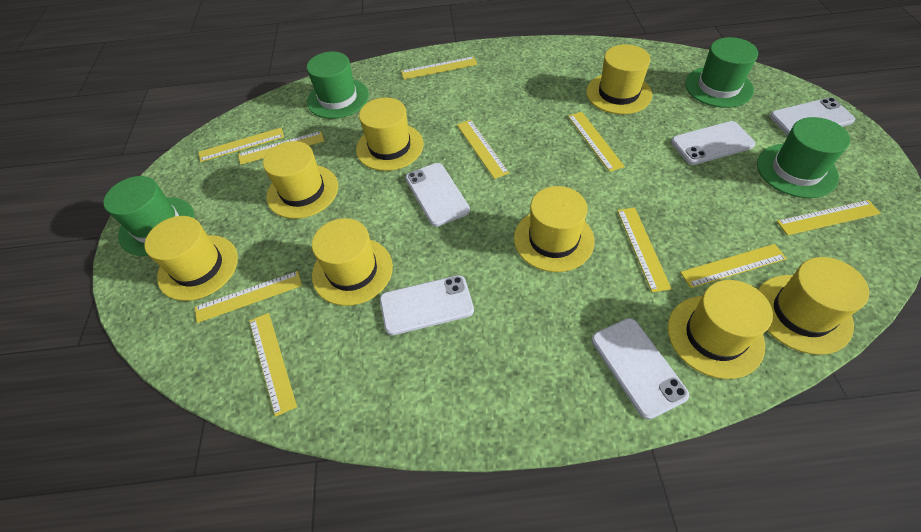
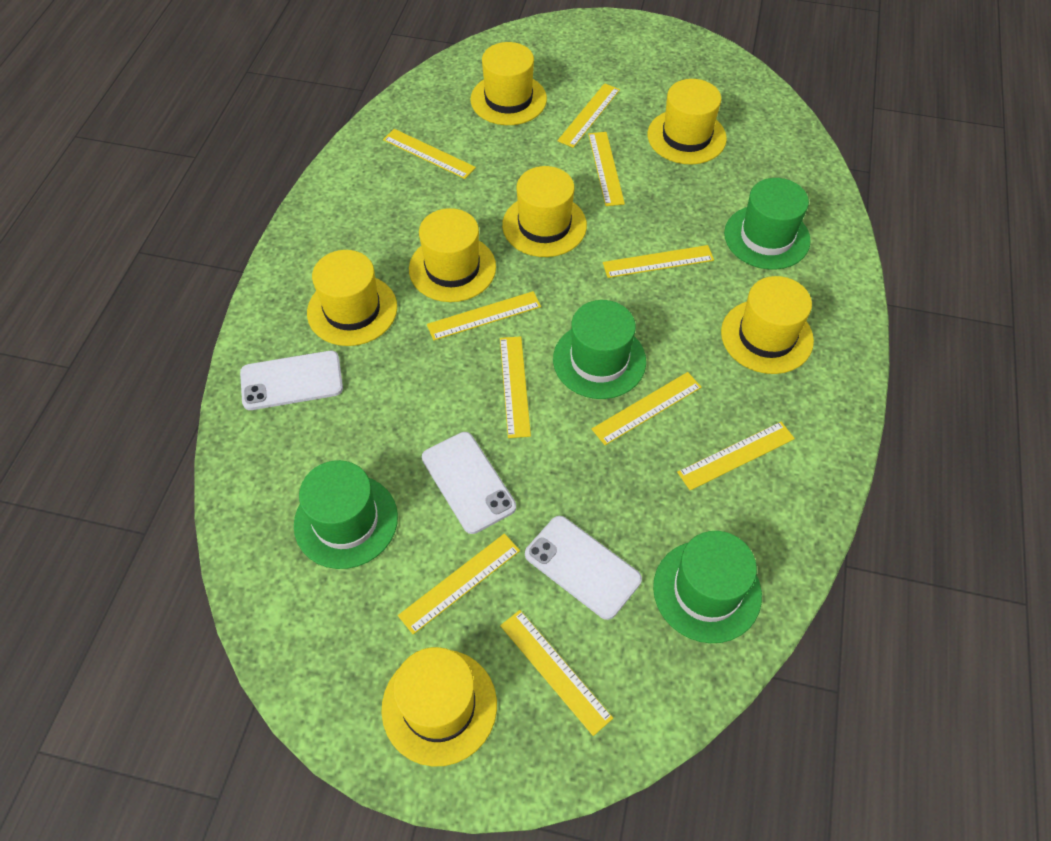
white phone: 5 -> 3
yellow hat: 8 -> 7

